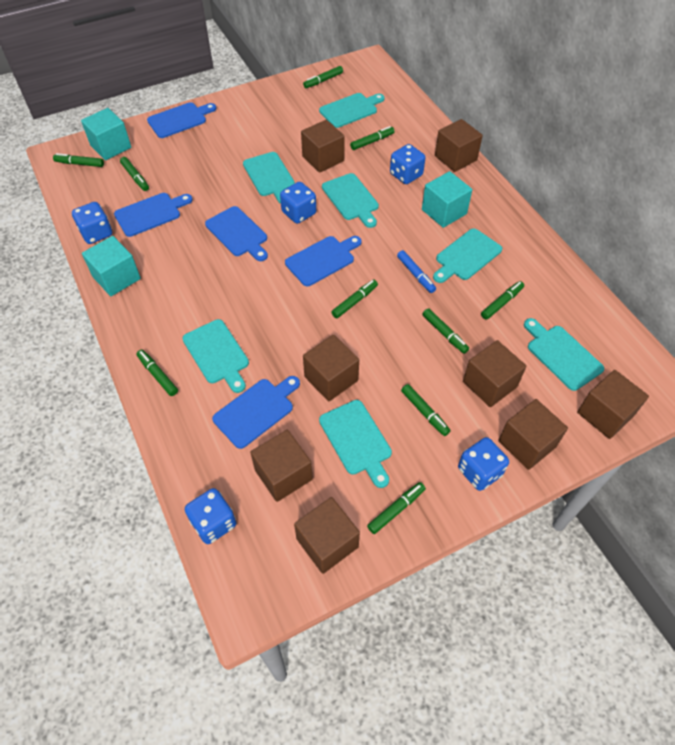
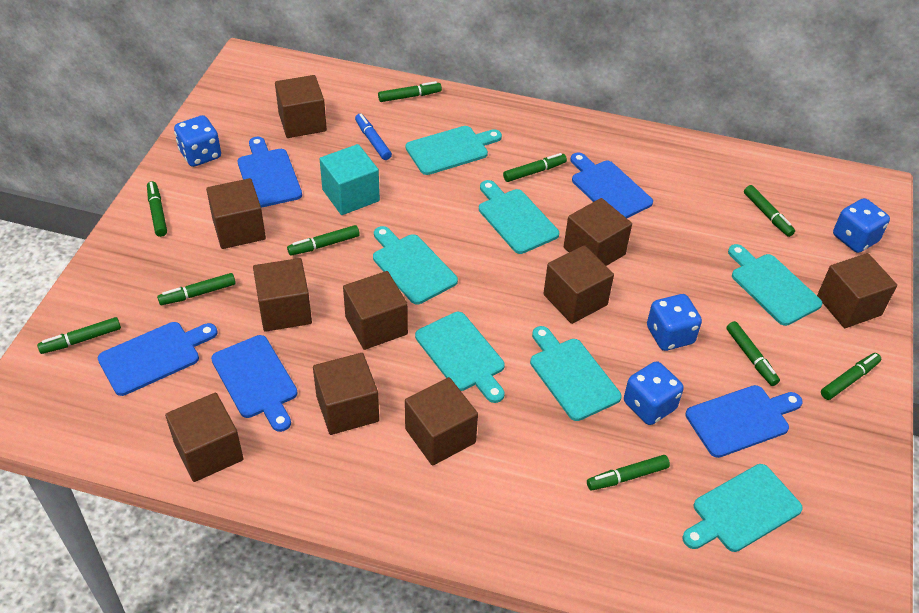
blue dice: 5 -> 4
brown cube: 8 -> 10
turquoise cube: 3 -> 1

